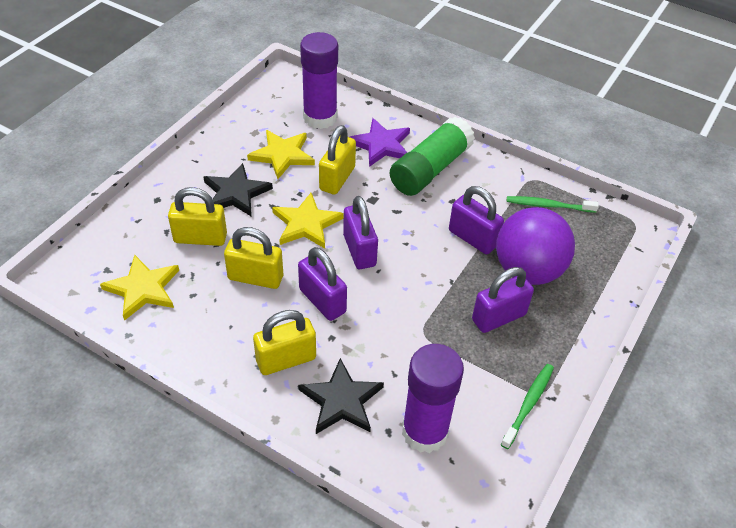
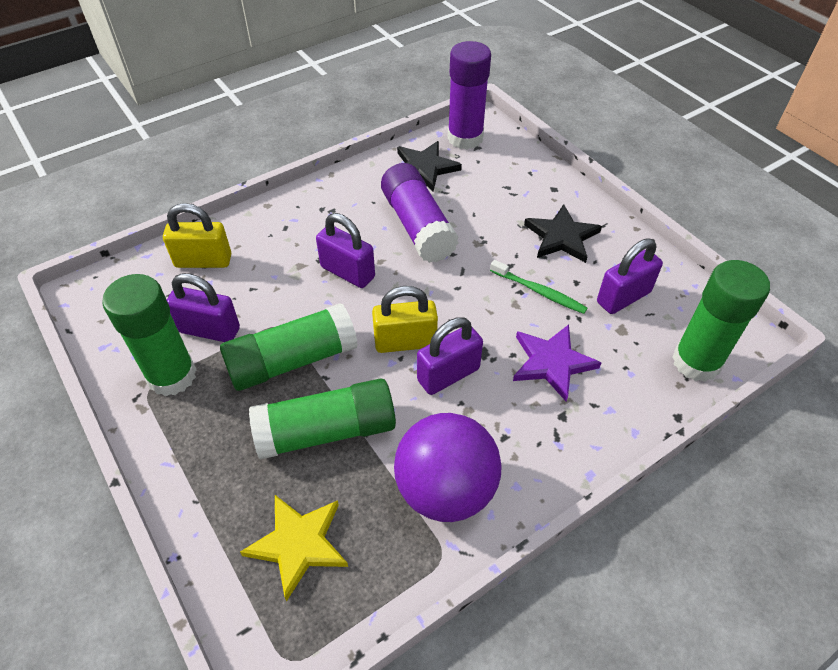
green glue stick: 1 -> 4
green toothbrush: 2 -> 1
yellow padlock: 4 -> 2
yellow star: 3 -> 1

